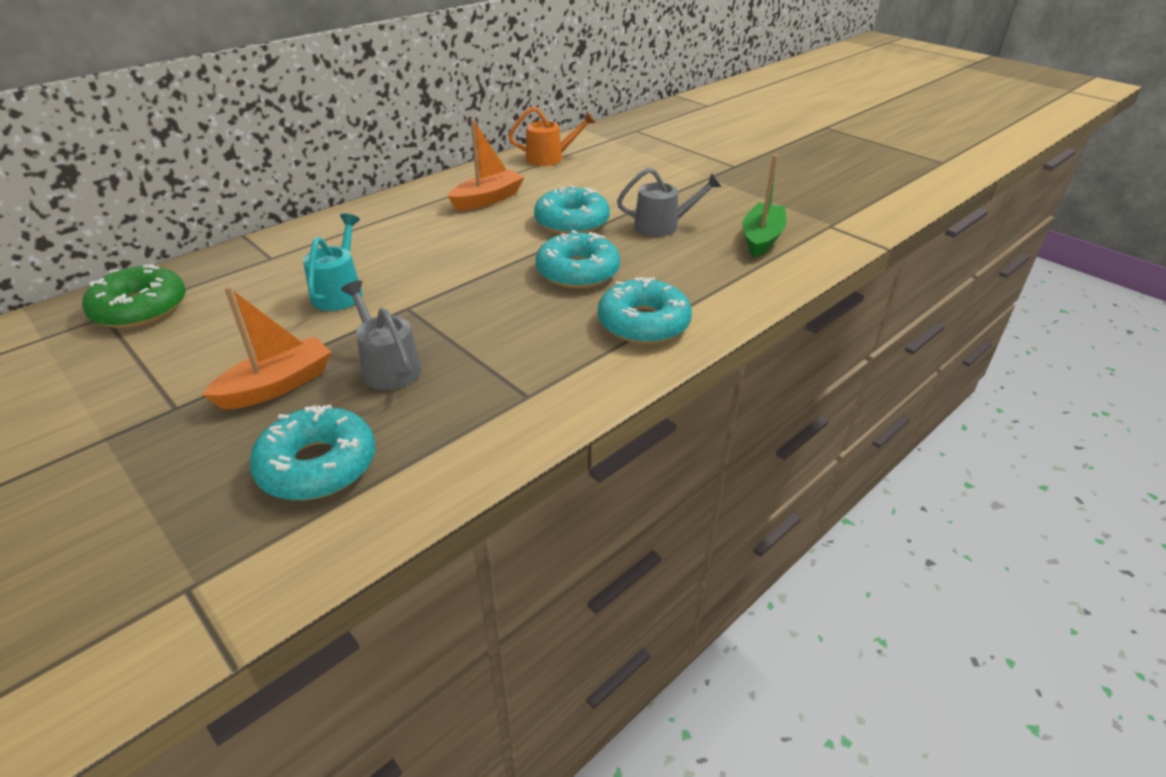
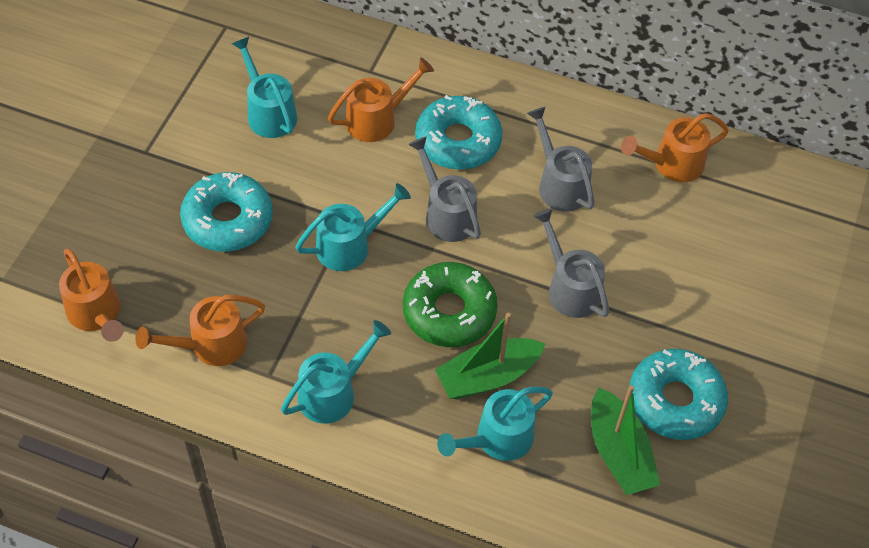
green boat: 1 -> 2
grey watering can: 2 -> 3
orange boat: 2 -> 0
orange watering can: 1 -> 4
turquoise donut: 4 -> 3
turquoise watering can: 1 -> 4

